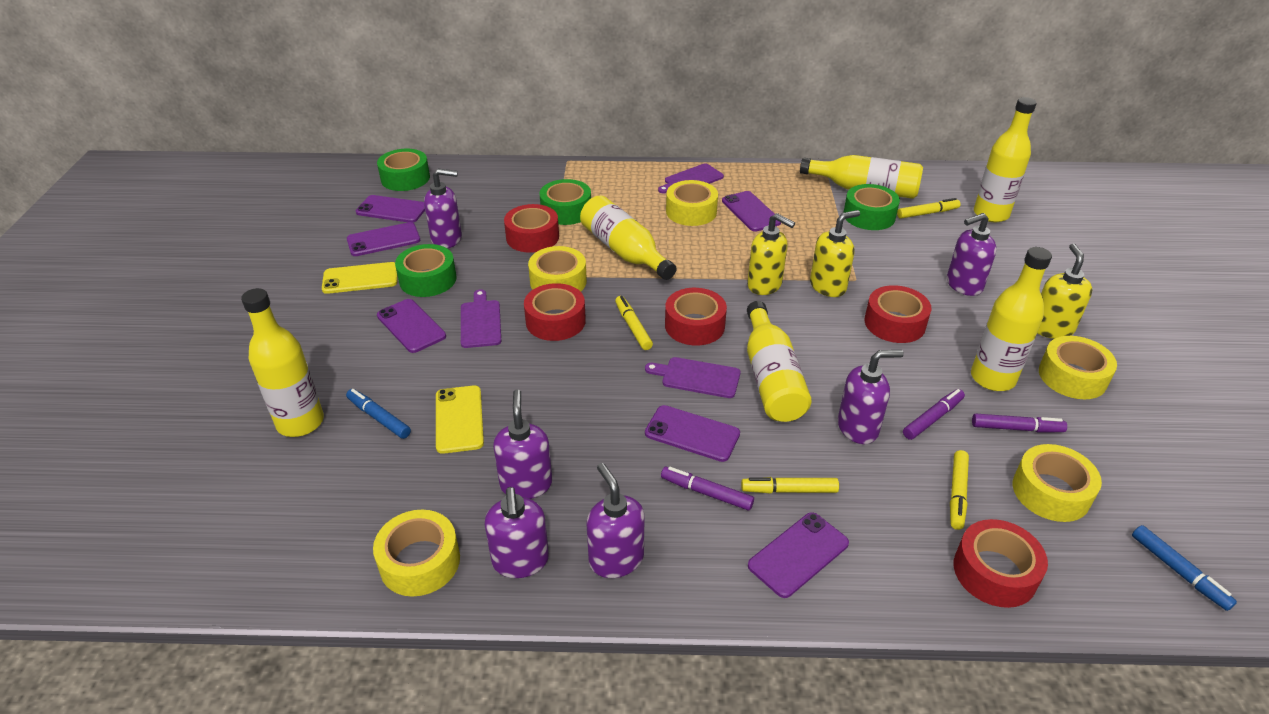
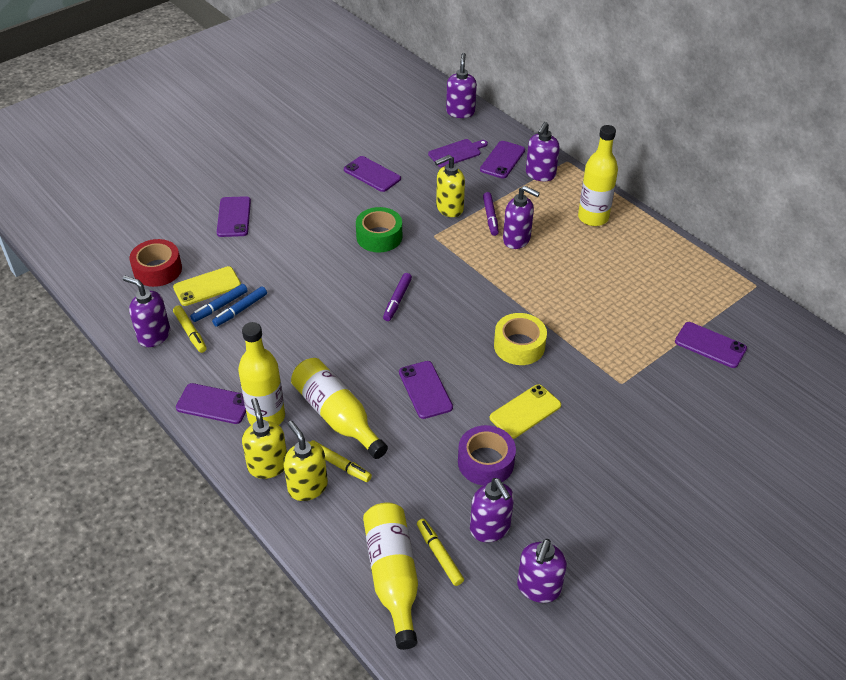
green tape: 4 -> 1
purple cutting board: 3 -> 1
purple marker: 3 -> 2
purple tape: 0 -> 1
red tape: 5 -> 1
yellow bottle: 6 -> 4
yellow marker: 4 -> 3
yellow tape: 5 -> 1

